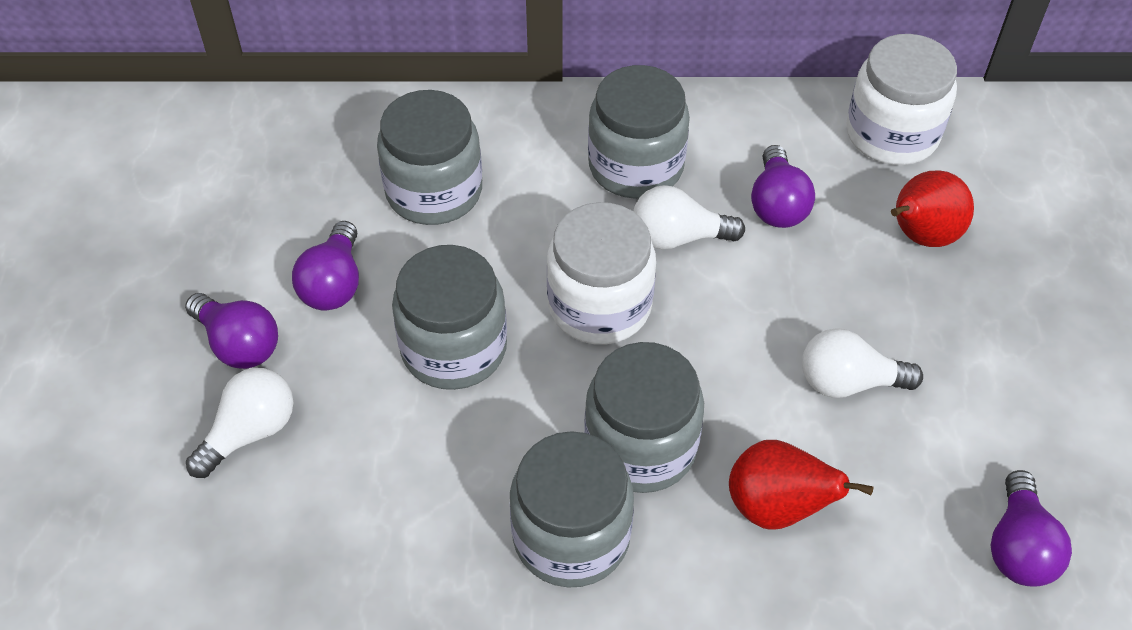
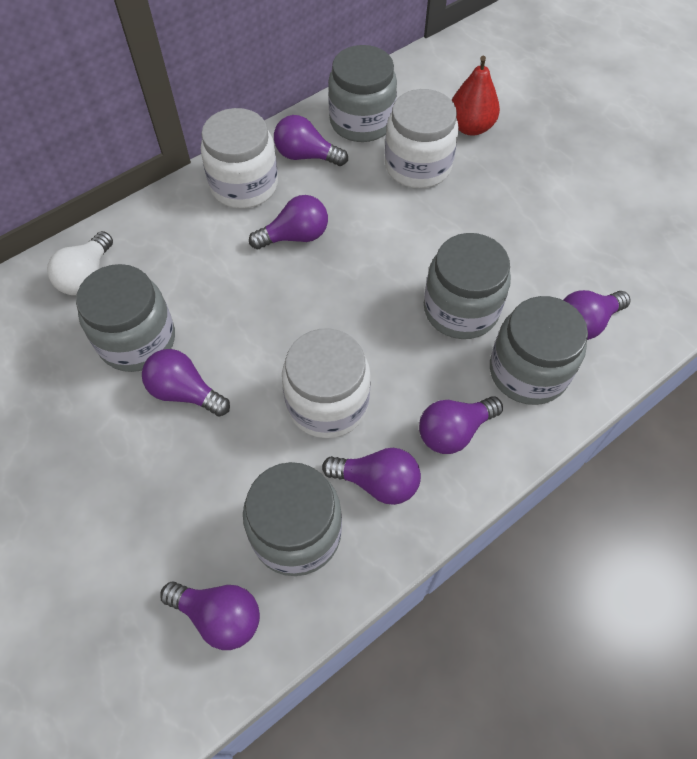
purple light bulb: 4 -> 7
red pear: 2 -> 1
white jar: 2 -> 3
white light bulb: 3 -> 1

